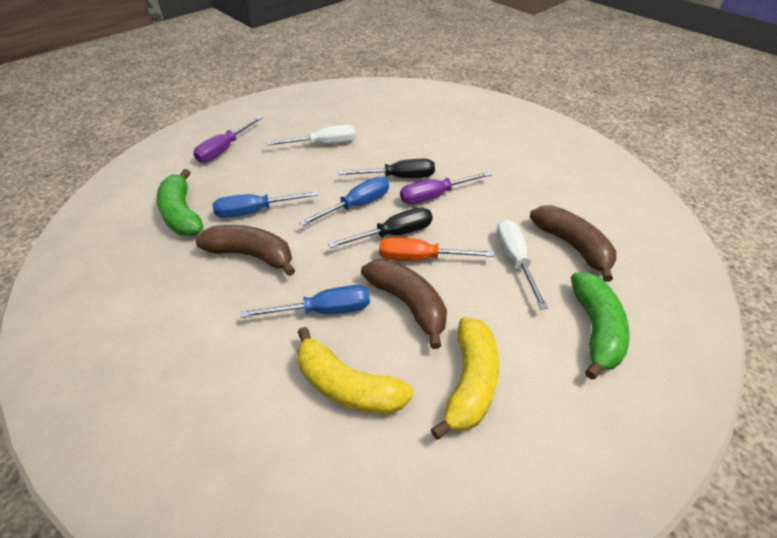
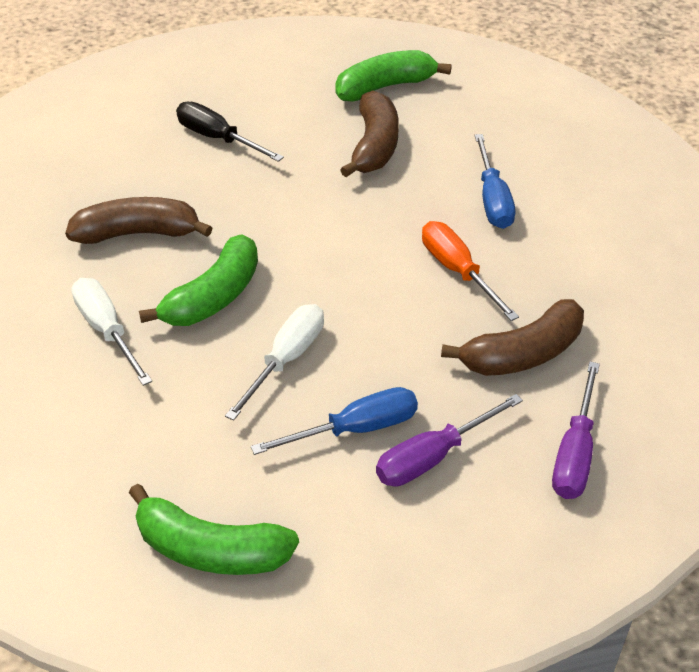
black screwdriver: 2 -> 1
blue screwdriver: 3 -> 2
green banana: 2 -> 3
yellow banana: 2 -> 0

